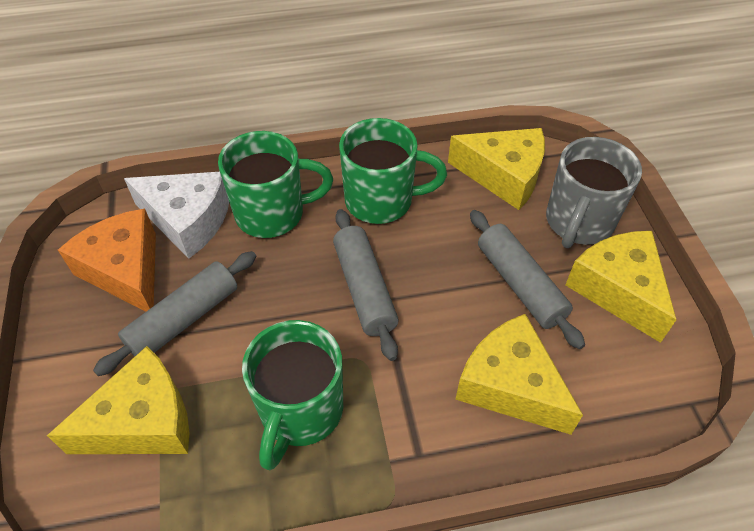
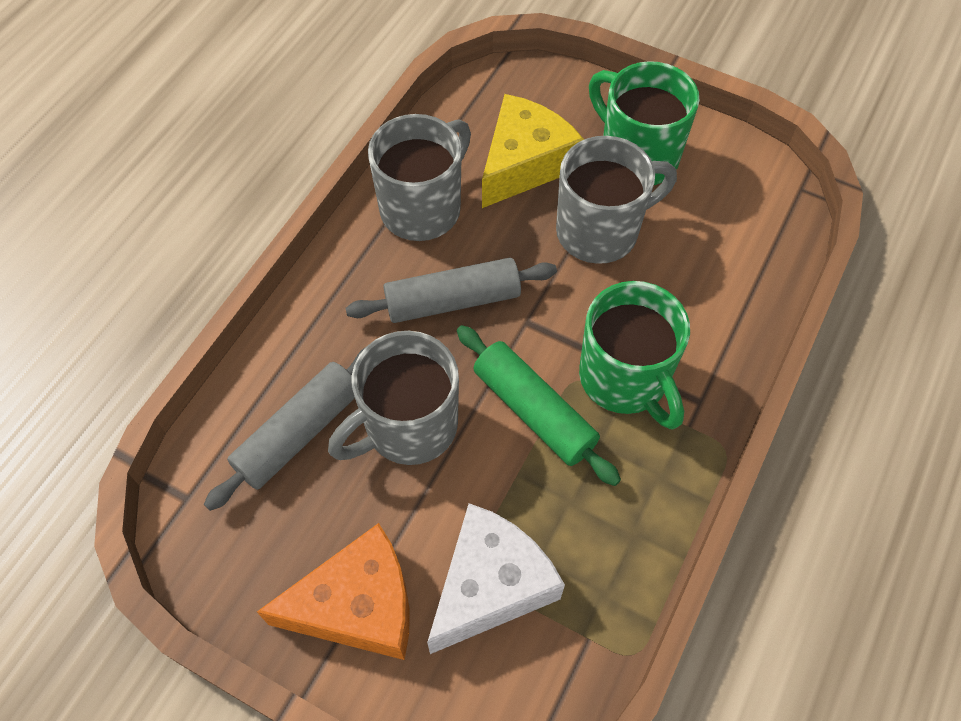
green mug: 3 -> 2
green rolling pin: 0 -> 1
grey mug: 1 -> 3
grey rolling pin: 3 -> 2
yellow cheese: 4 -> 1

